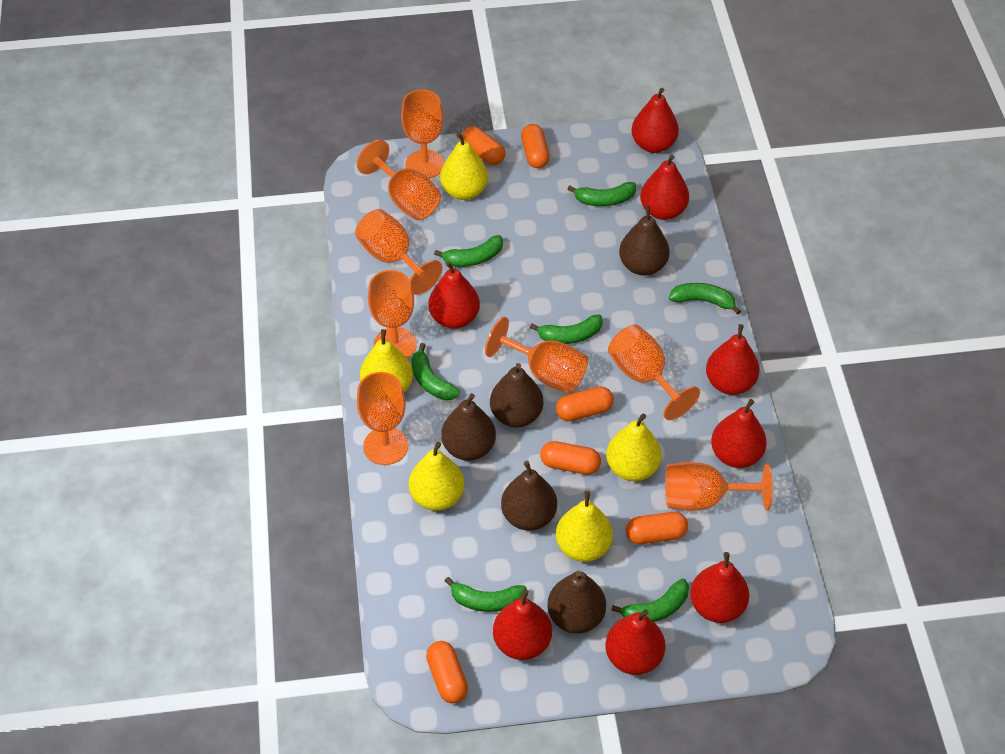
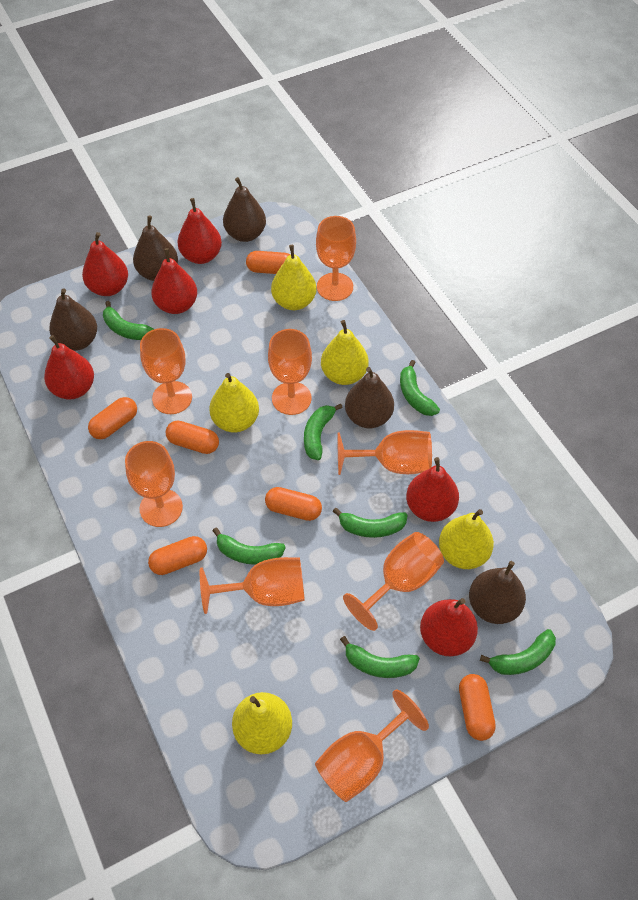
red pear: 8 -> 6

